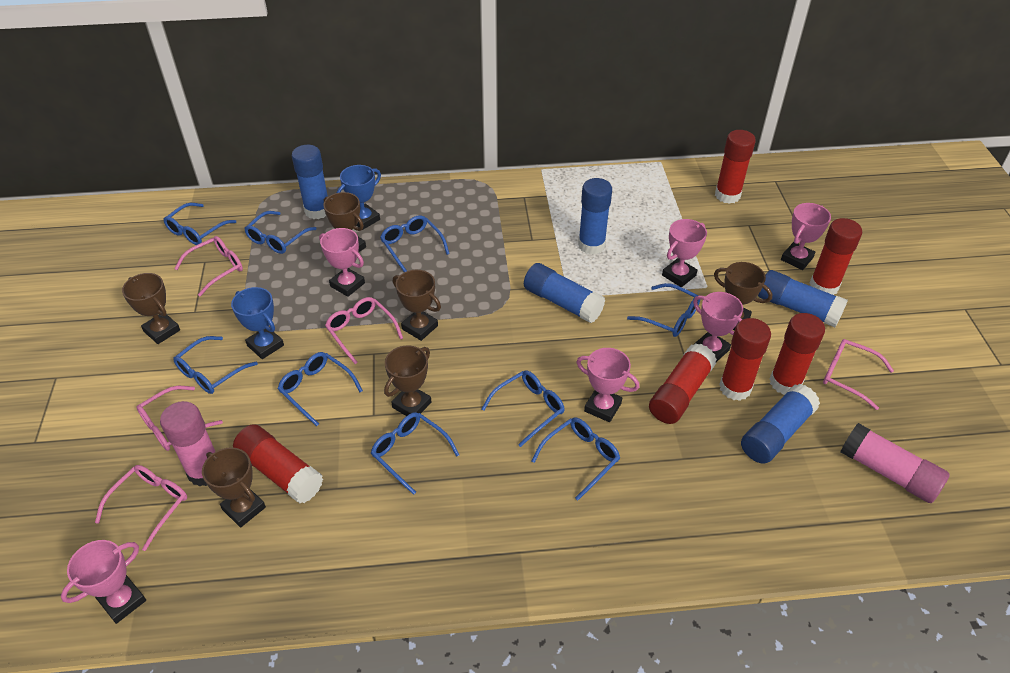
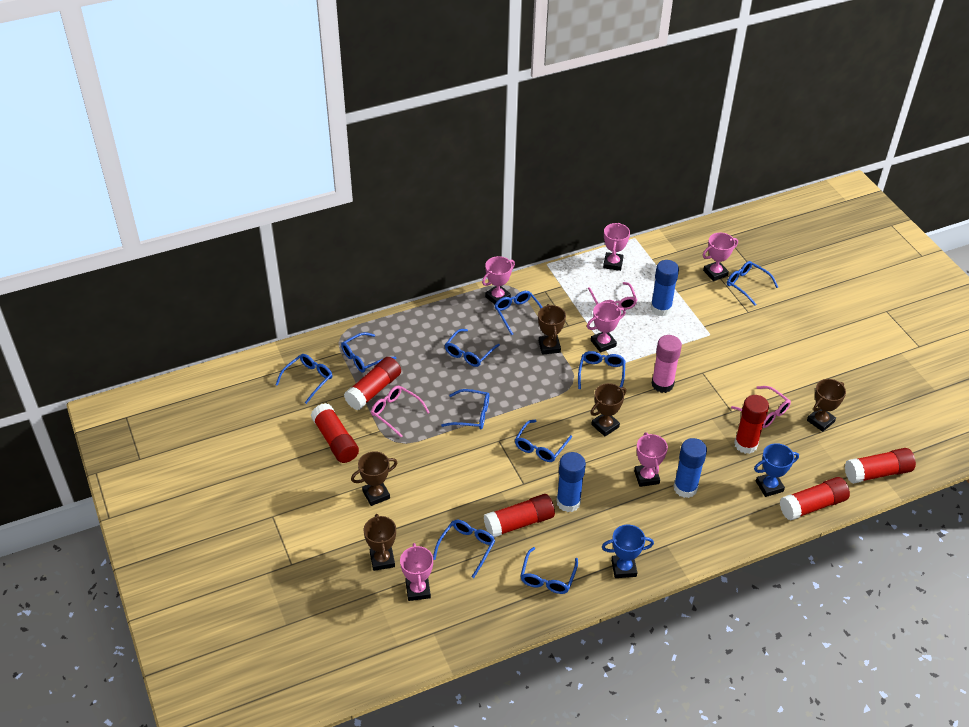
blue glasses: 9 -> 10
blue glue stick: 5 -> 3
brown trophy: 6 -> 5
pink glasses: 5 -> 3
pink glue stick: 2 -> 1

